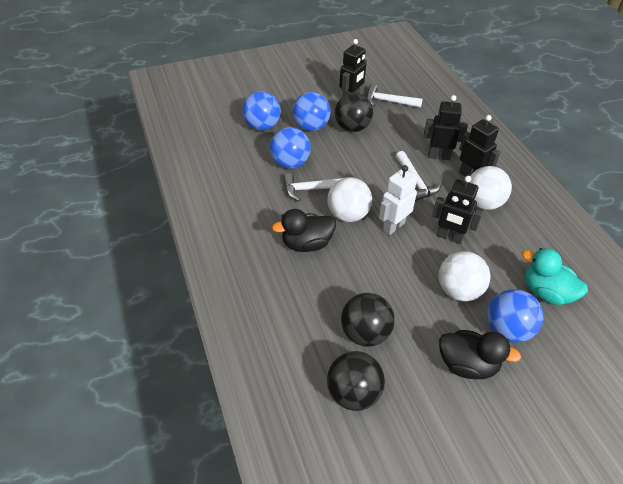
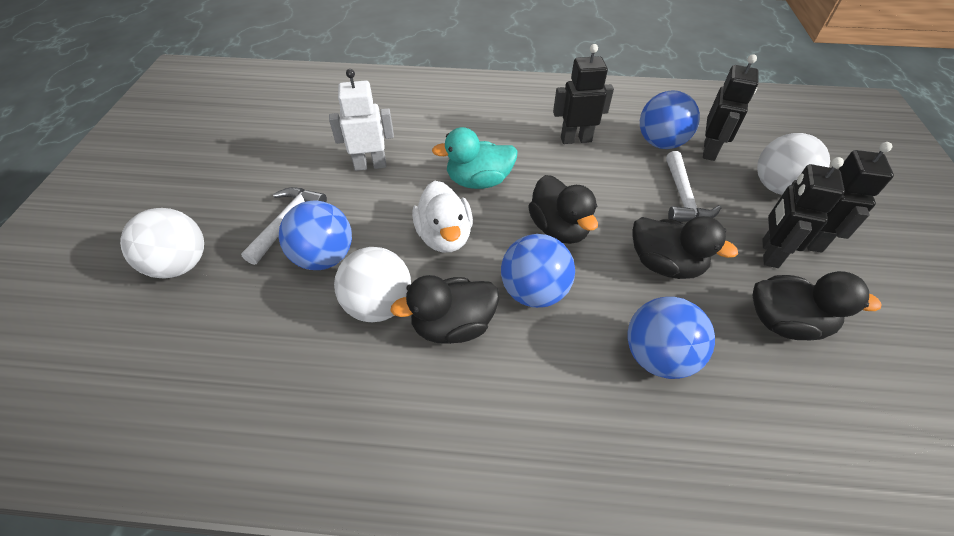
black ball: 3 -> 0
black duck: 2 -> 4
white duck: 0 -> 1
white hammer: 3 -> 2

